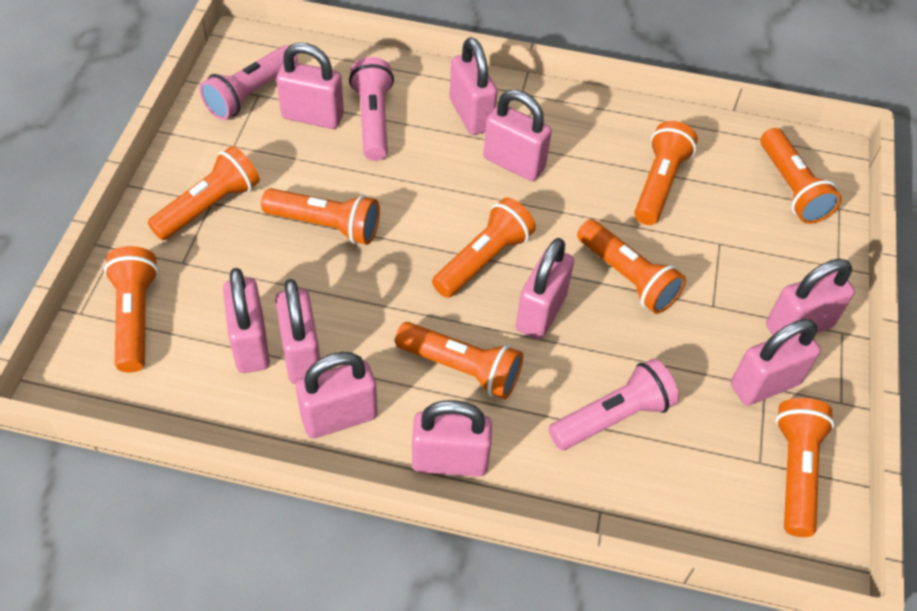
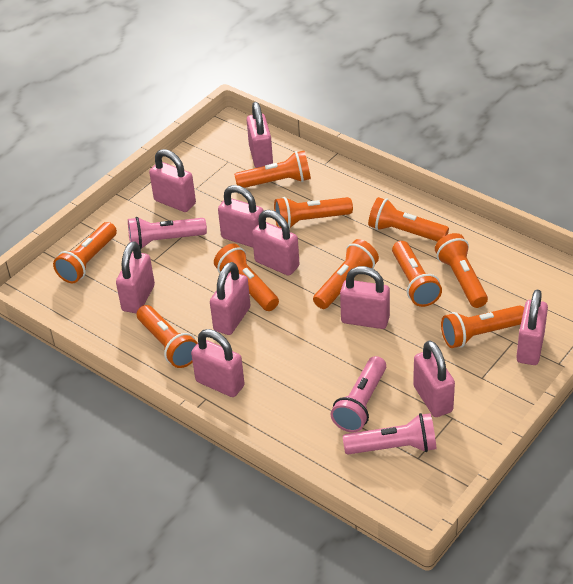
orange flashlight: 9 -> 10

